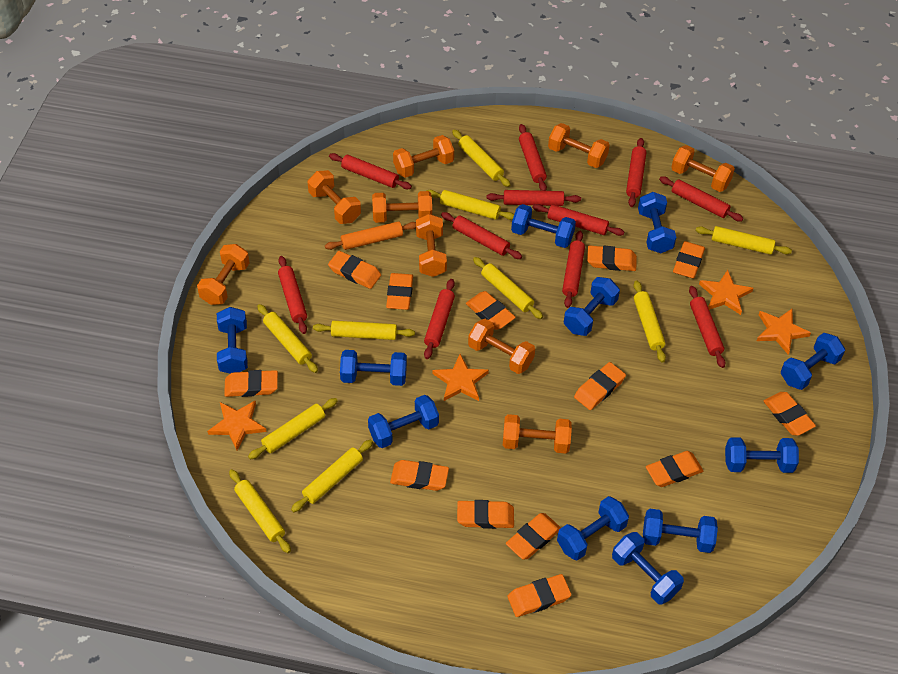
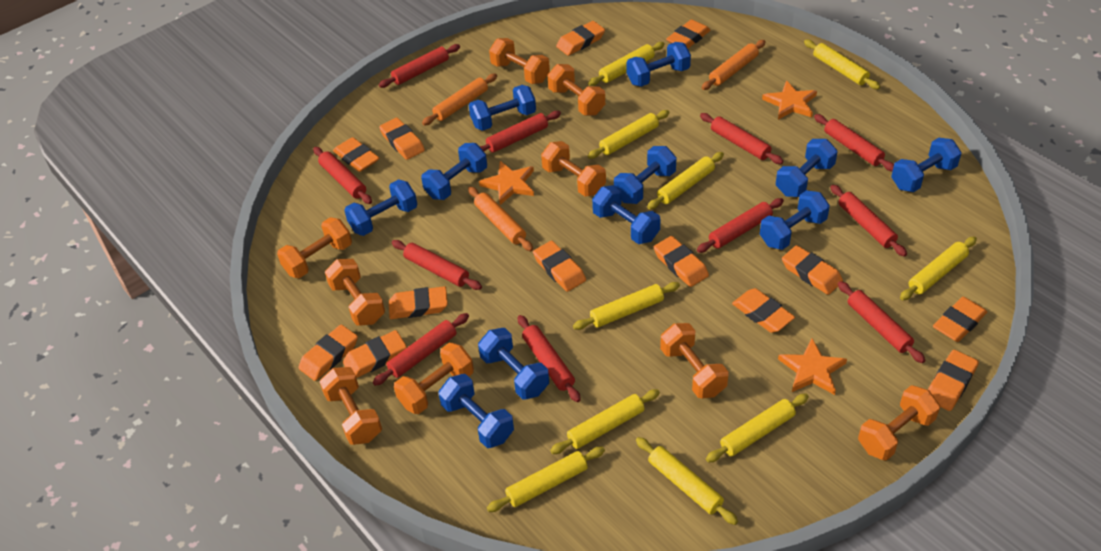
orange rolling pin: 1 -> 3
orange star: 4 -> 3

